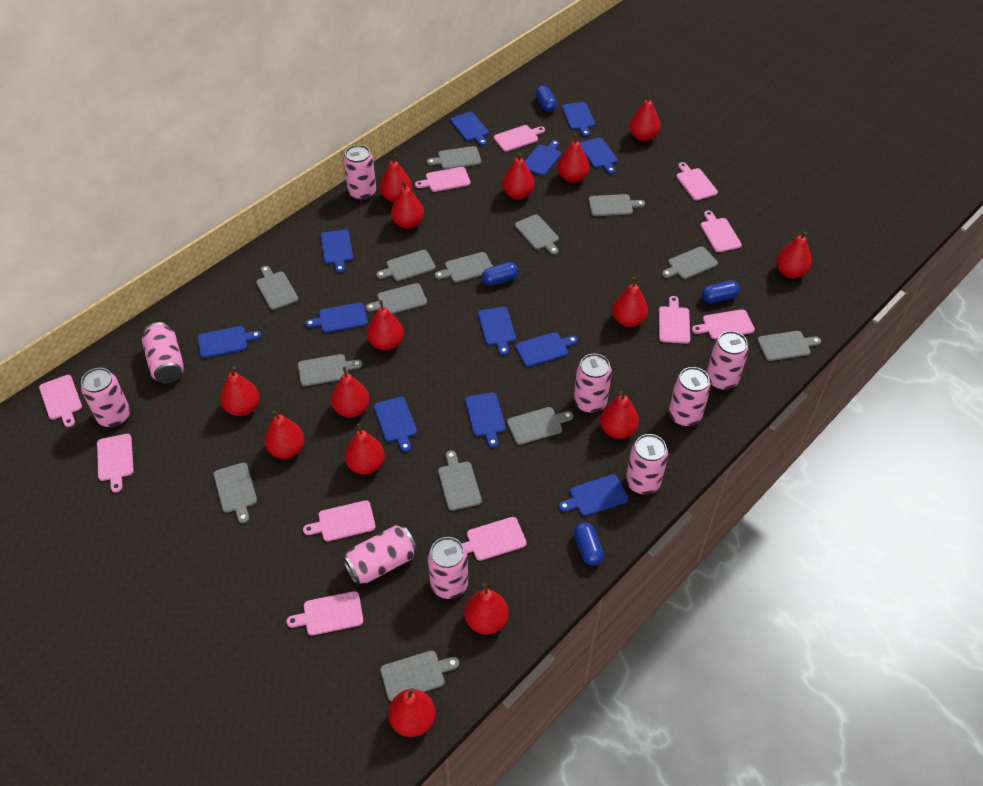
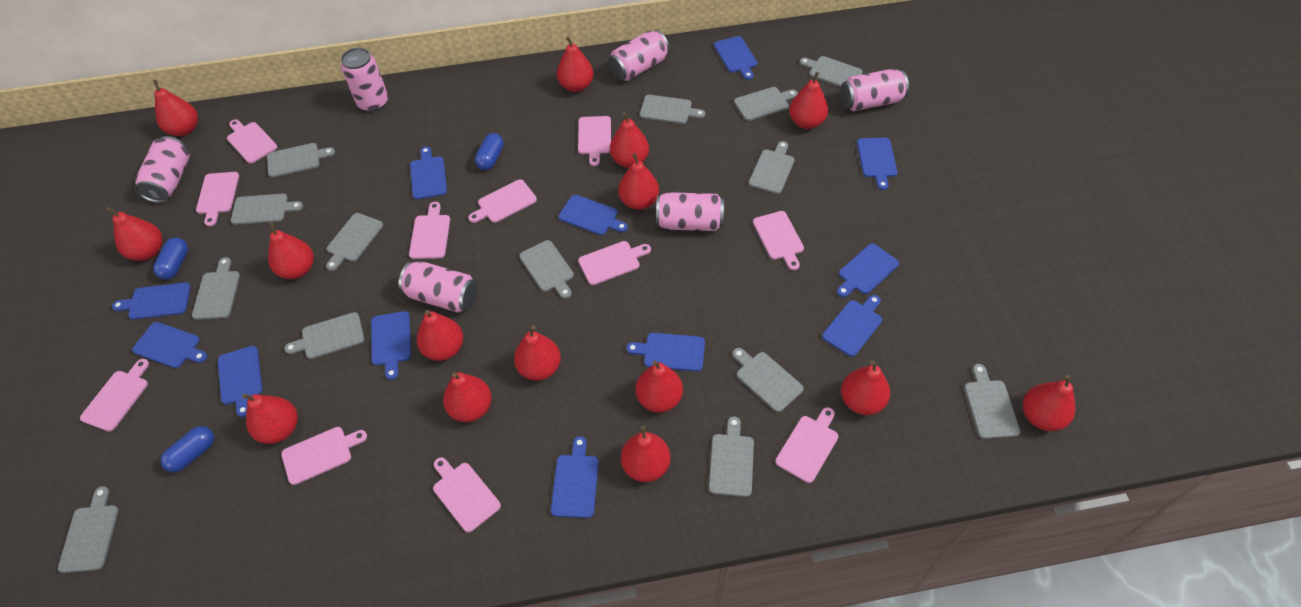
blue capsule: 4 -> 3
pink can: 9 -> 6

